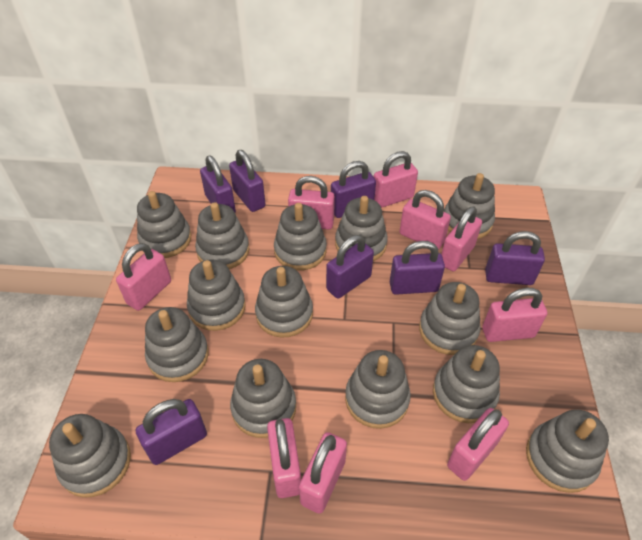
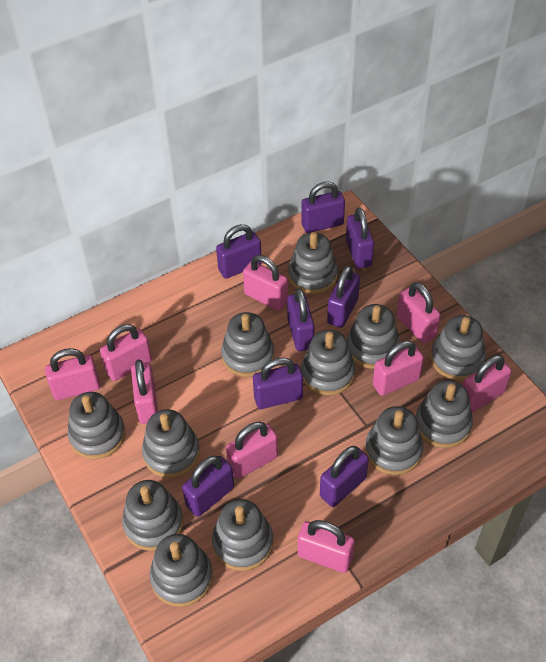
grey stacking toy: 14 -> 12
purple padlock: 7 -> 8

